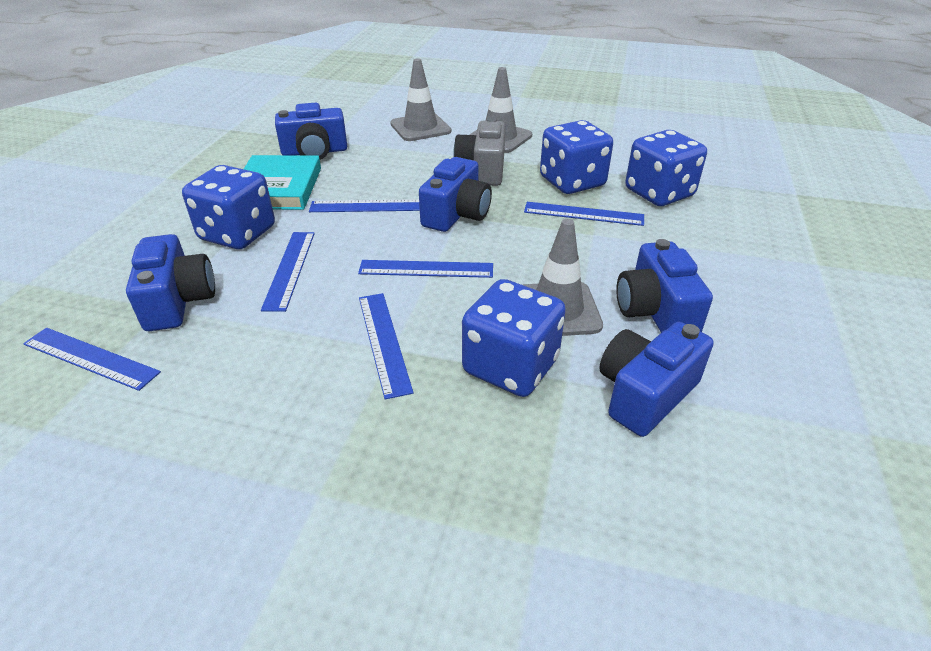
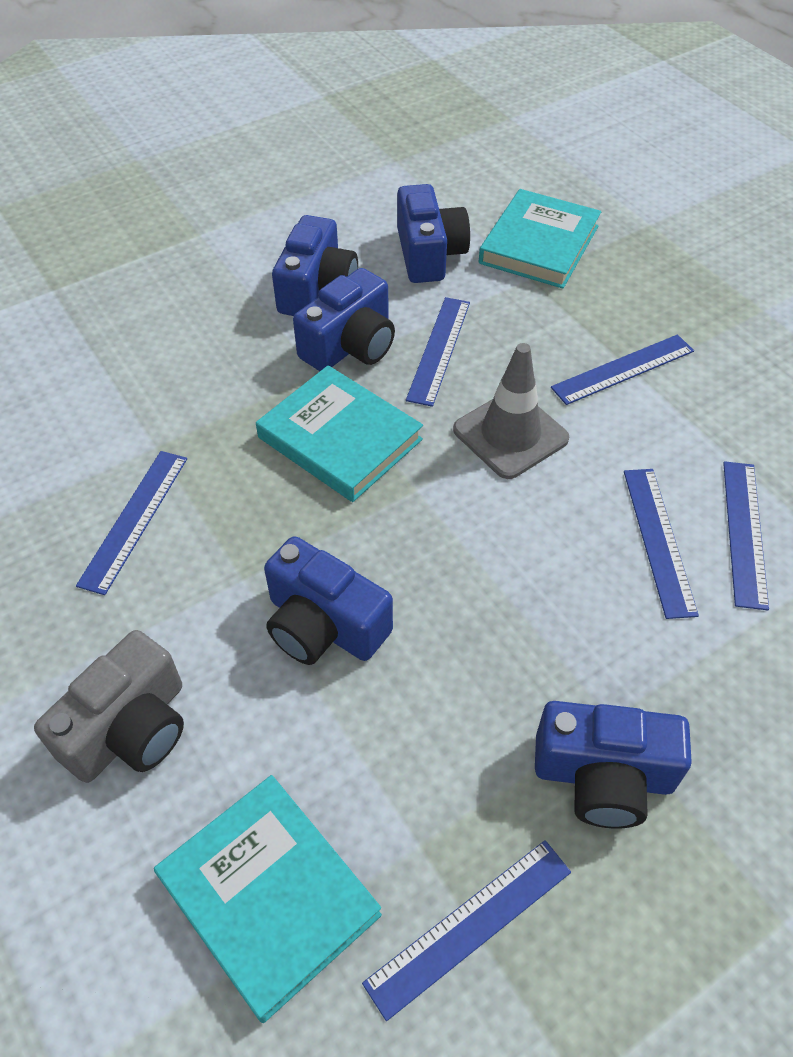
blue dice: 4 -> 0
grey traffic cone: 3 -> 1
turquoise book: 1 -> 3

